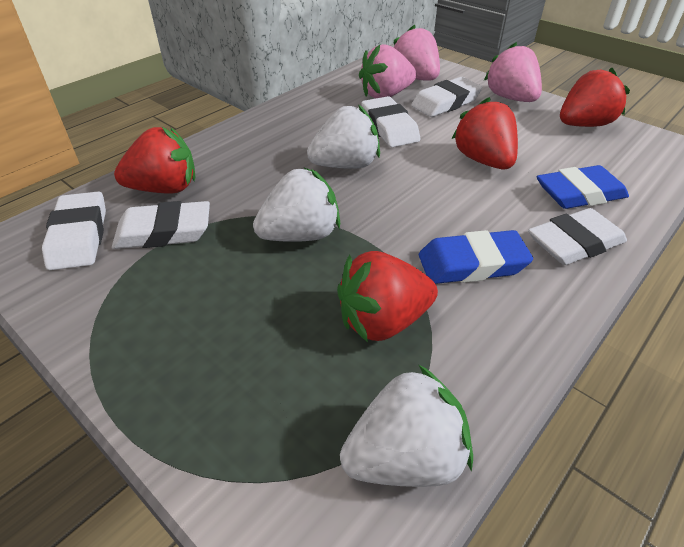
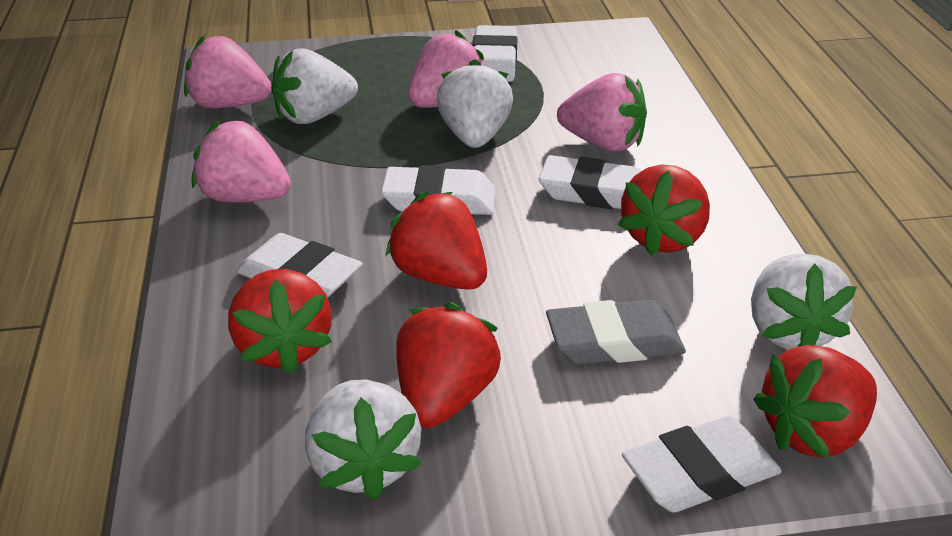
blue eraser: 2 -> 0
grey eraser: 0 -> 1
pink strawberry: 3 -> 4
red strawberry: 4 -> 5
white strawberry: 3 -> 4

